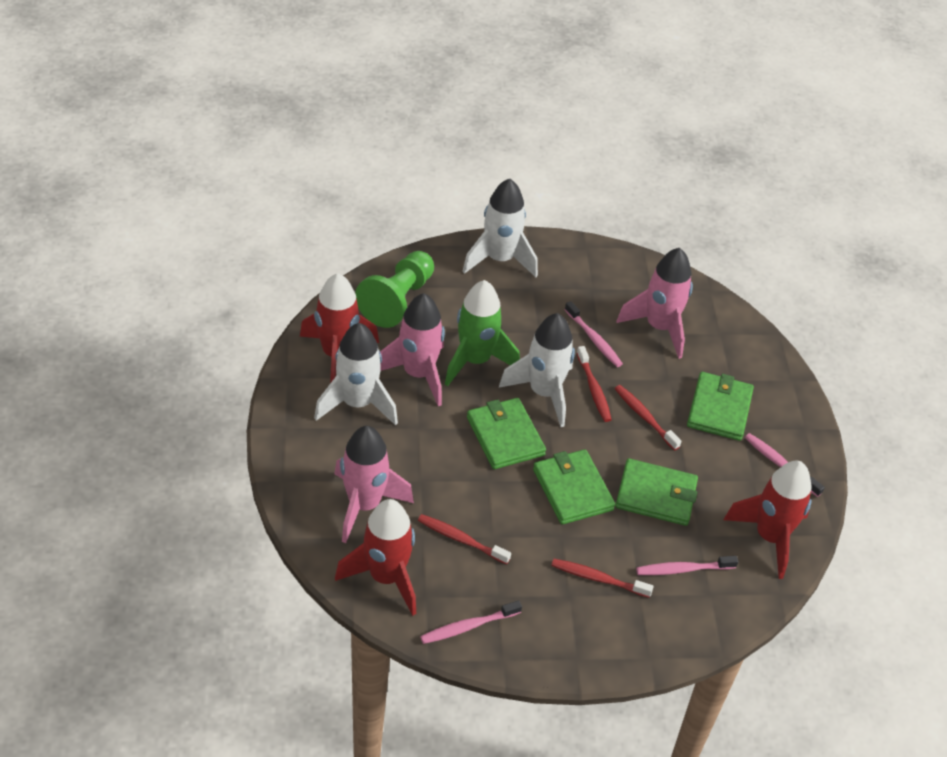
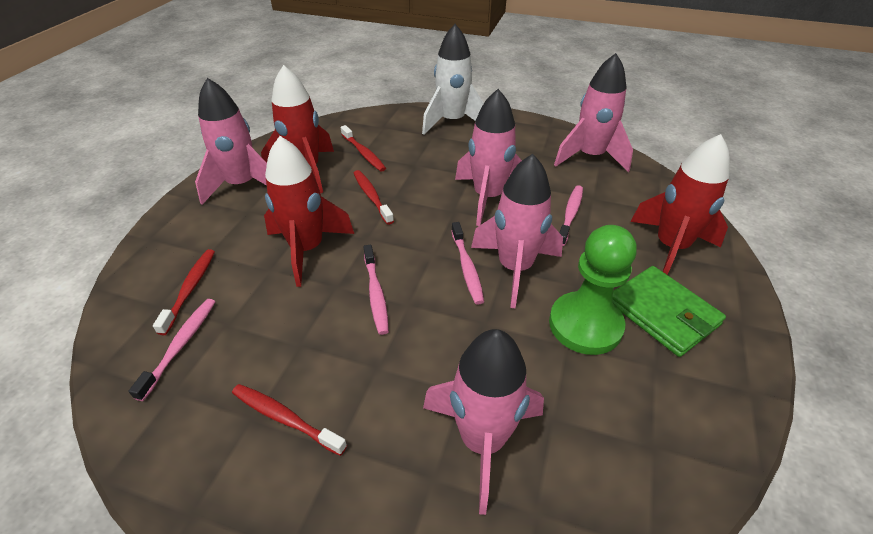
green rocket: 1 -> 0
green wallet: 4 -> 1
pink rocket: 3 -> 5
white rocket: 3 -> 1

